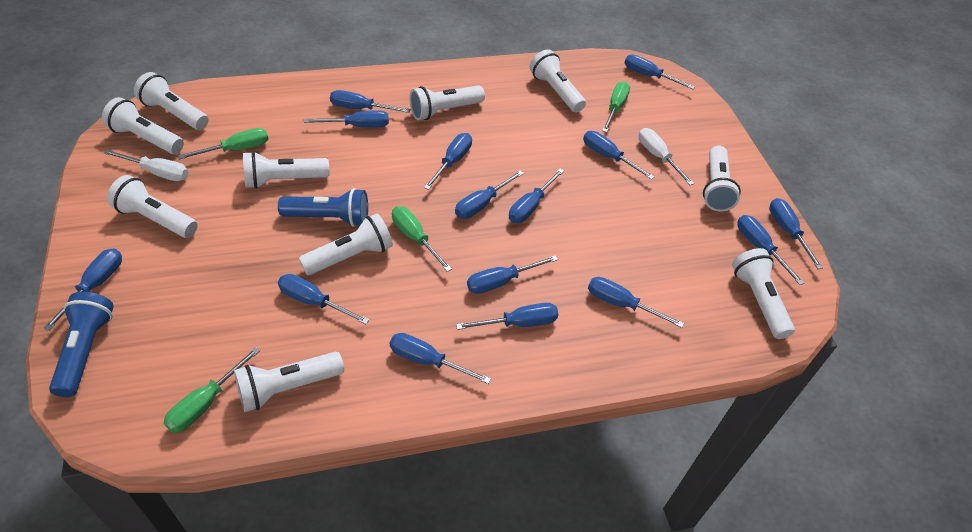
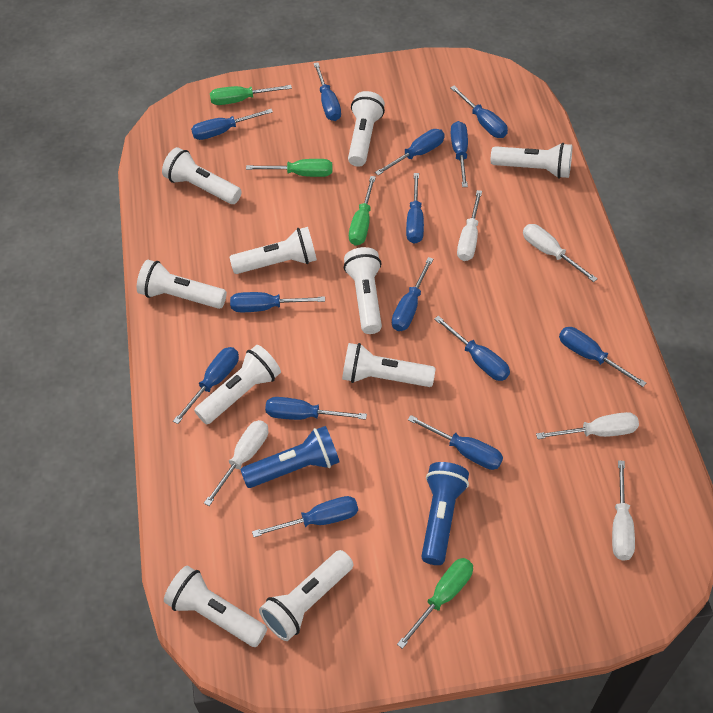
blue screwdriver: 15 -> 14
white screwdriver: 2 -> 5

